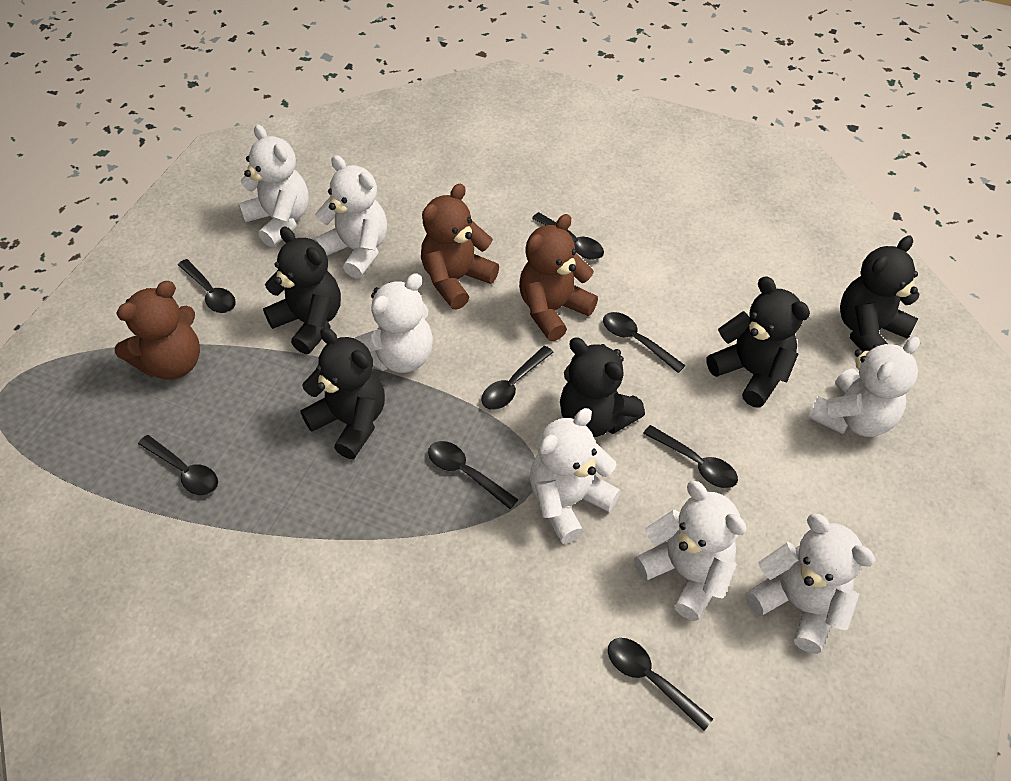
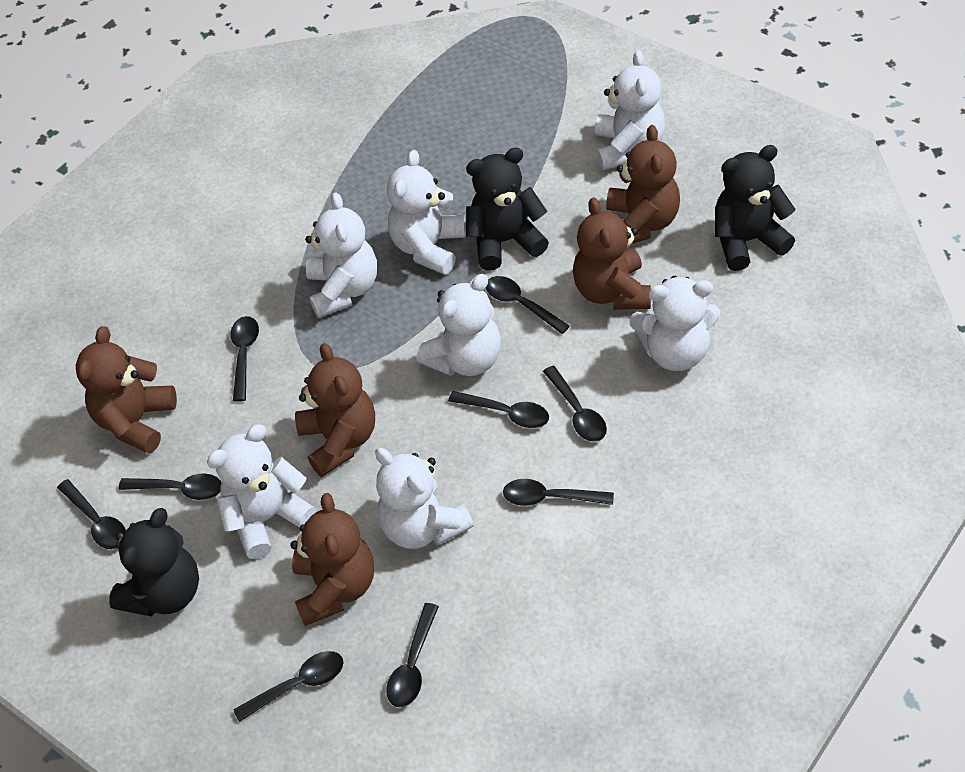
black spoon: 8 -> 9
black teddy bear: 5 -> 3
brown teddy bear: 3 -> 5

